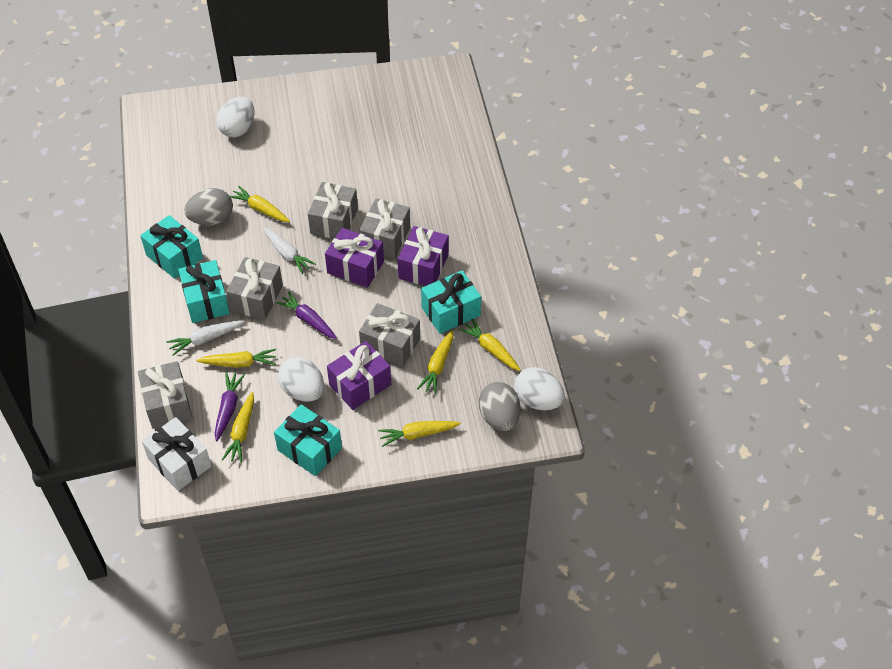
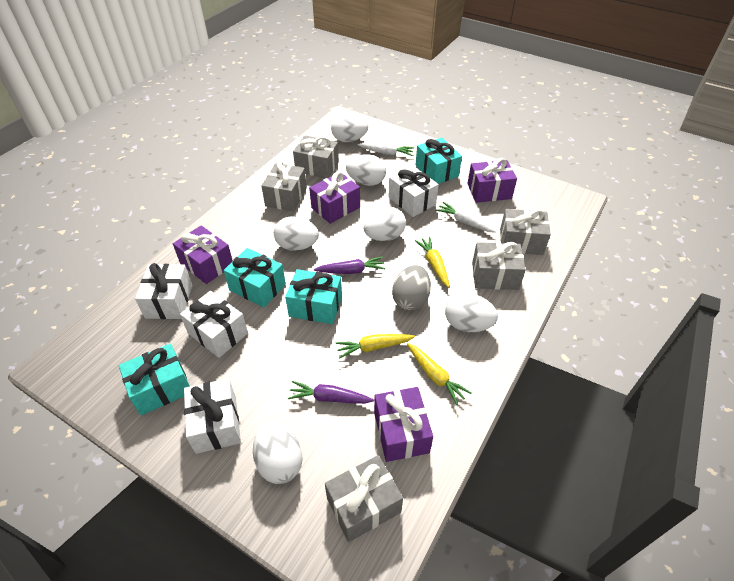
grey egg: 2 -> 1
purple gift: 3 -> 4
white egg: 3 -> 6
white gift: 1 -> 4
yellow carrot: 6 -> 3

